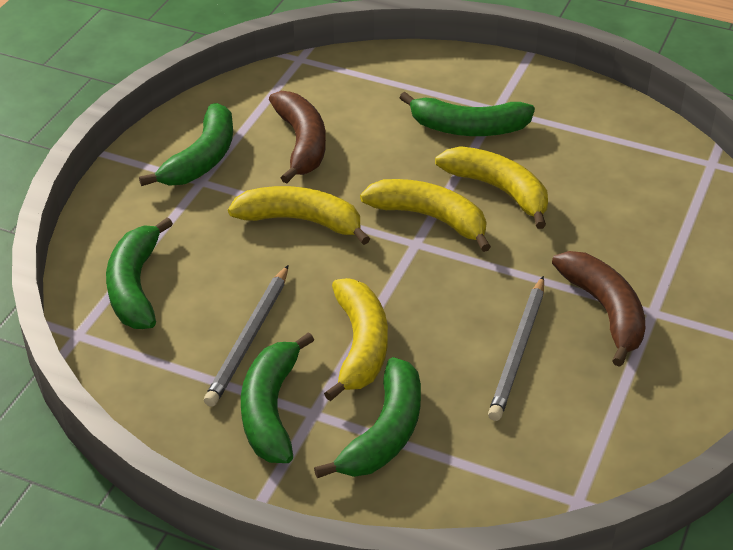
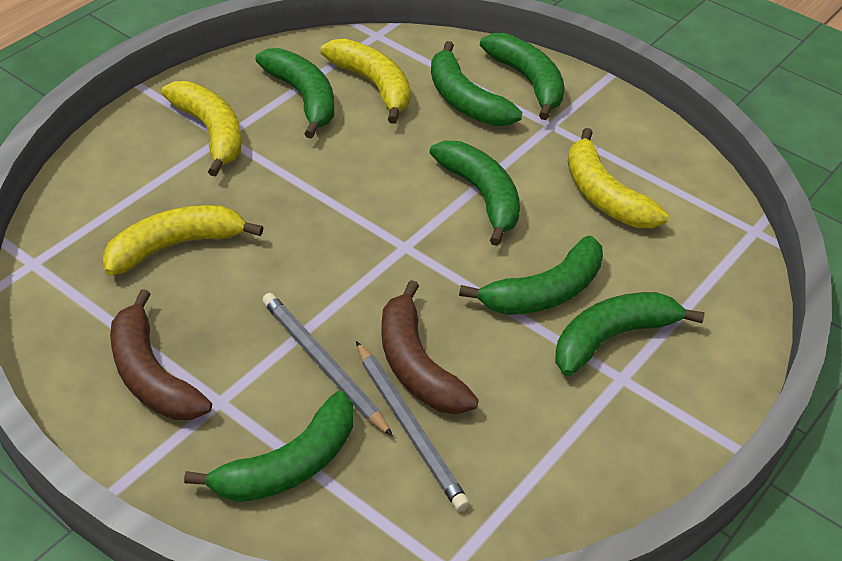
green banana: 5 -> 7

